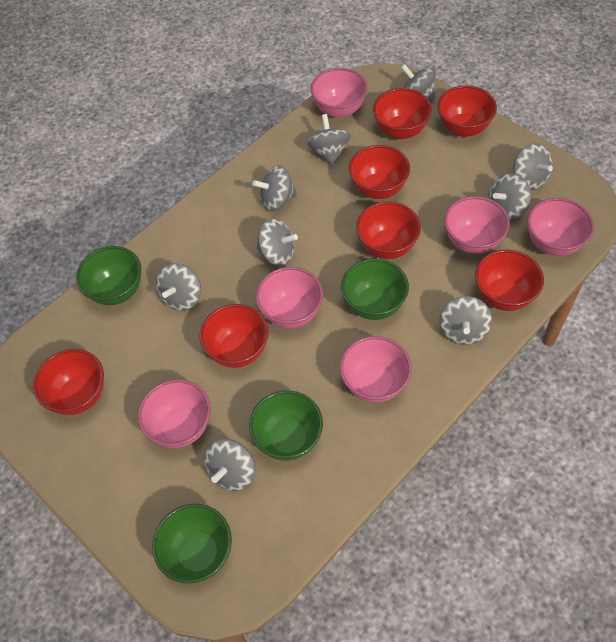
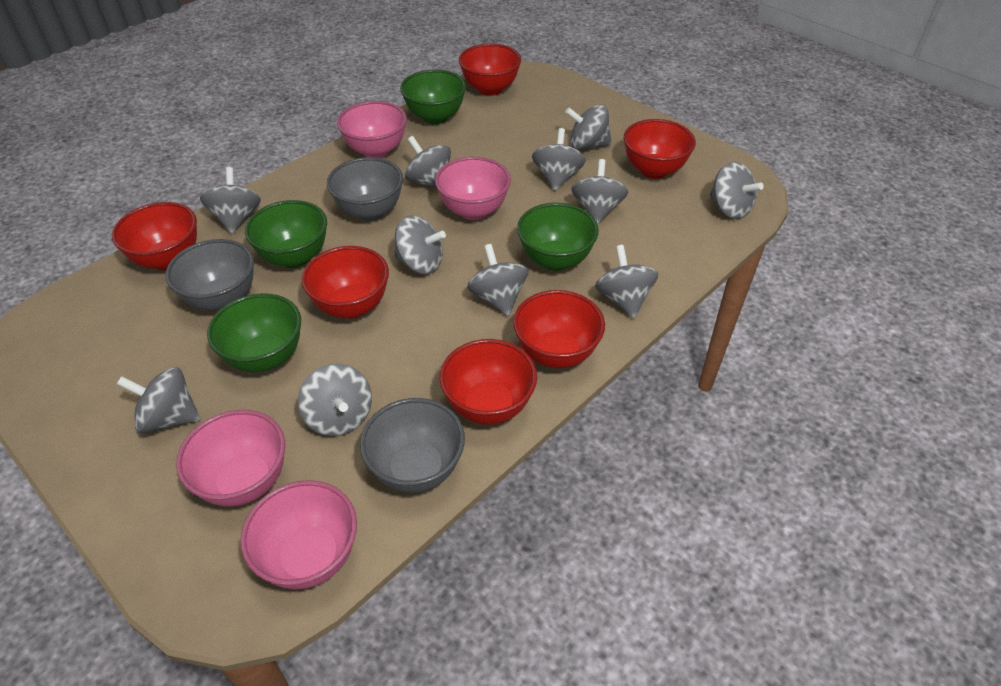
grey bowl: 0 -> 3
grey spinning top: 9 -> 11
pink bowl: 6 -> 4
red bowl: 7 -> 6

